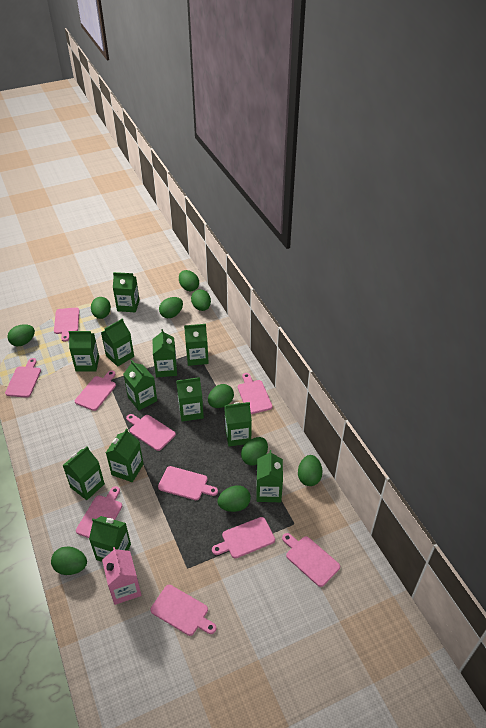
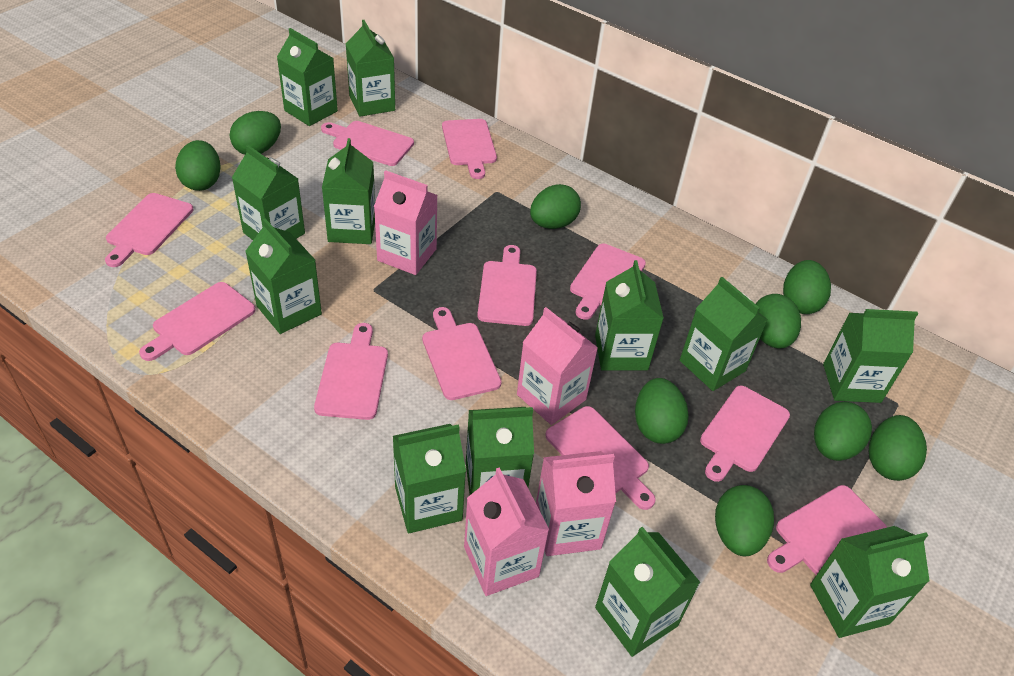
green egg: 10 -> 9
pink carton: 1 -> 4
pink cutting board: 10 -> 11

